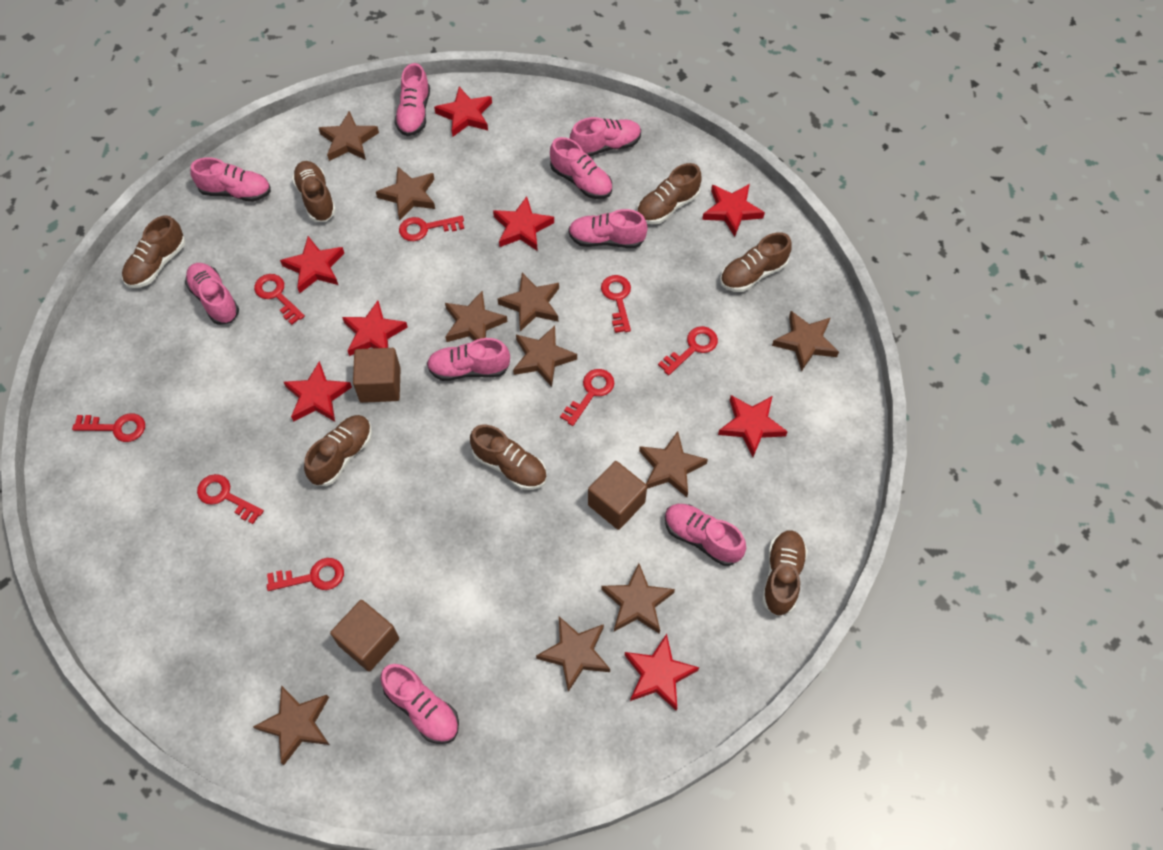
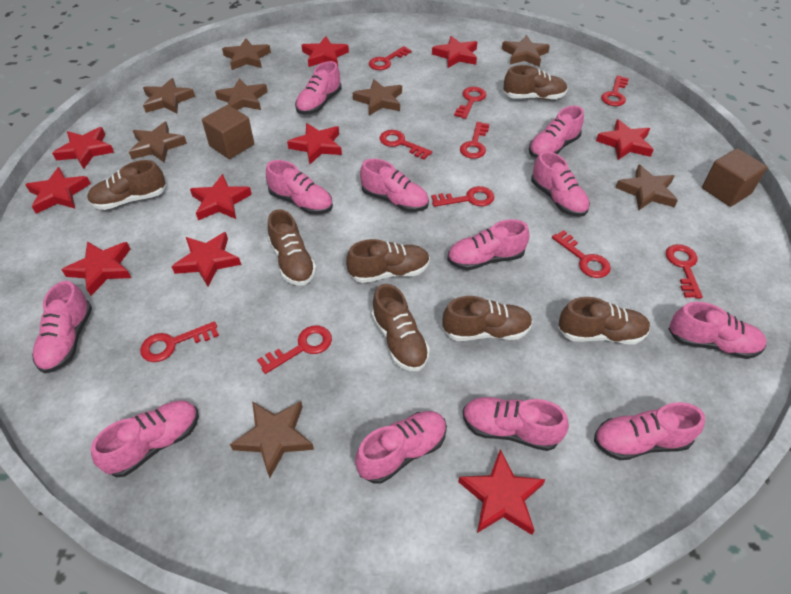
brown cube: 3 -> 2
brown star: 10 -> 8
pink shoe: 9 -> 12
red key: 8 -> 10
red star: 8 -> 10

